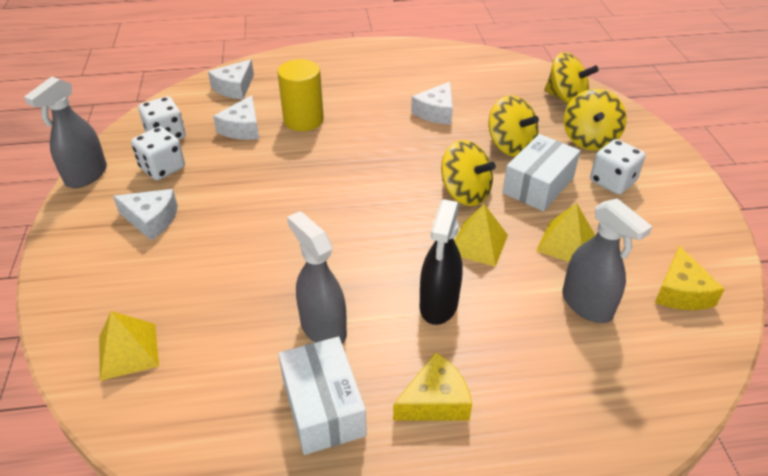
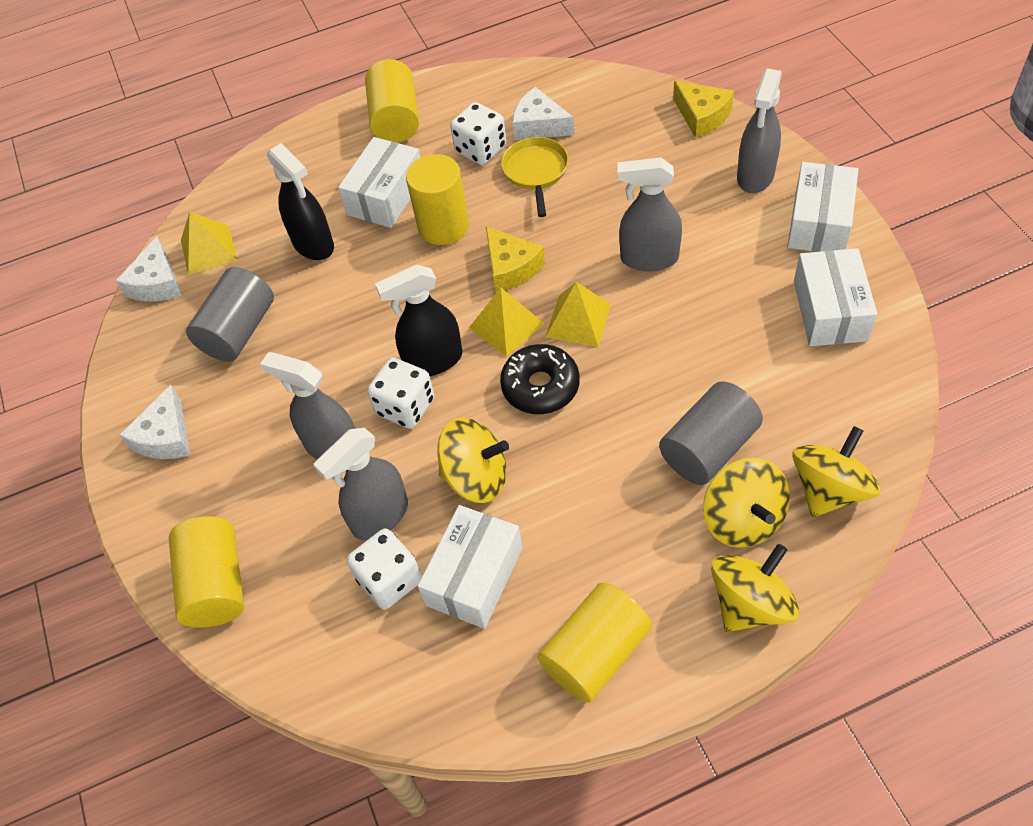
black donut: 0 -> 1
black spray bottle: 1 -> 2
grey cylinder: 0 -> 2
grey spray bottle: 3 -> 4
white box: 2 -> 4
white cheese: 4 -> 3
yellow cylinder: 1 -> 4
yellow pan: 0 -> 1

